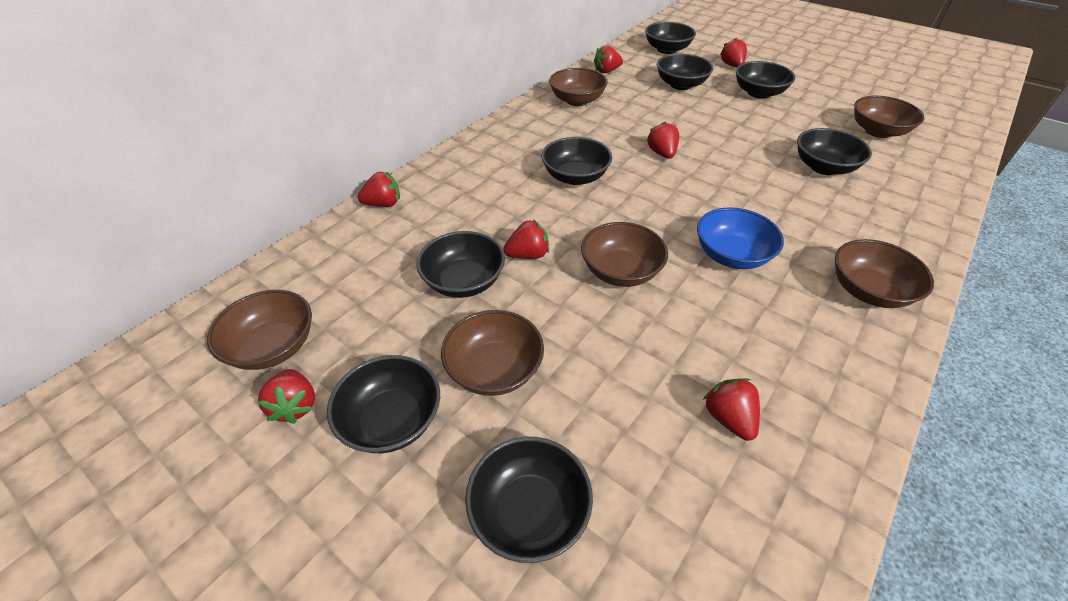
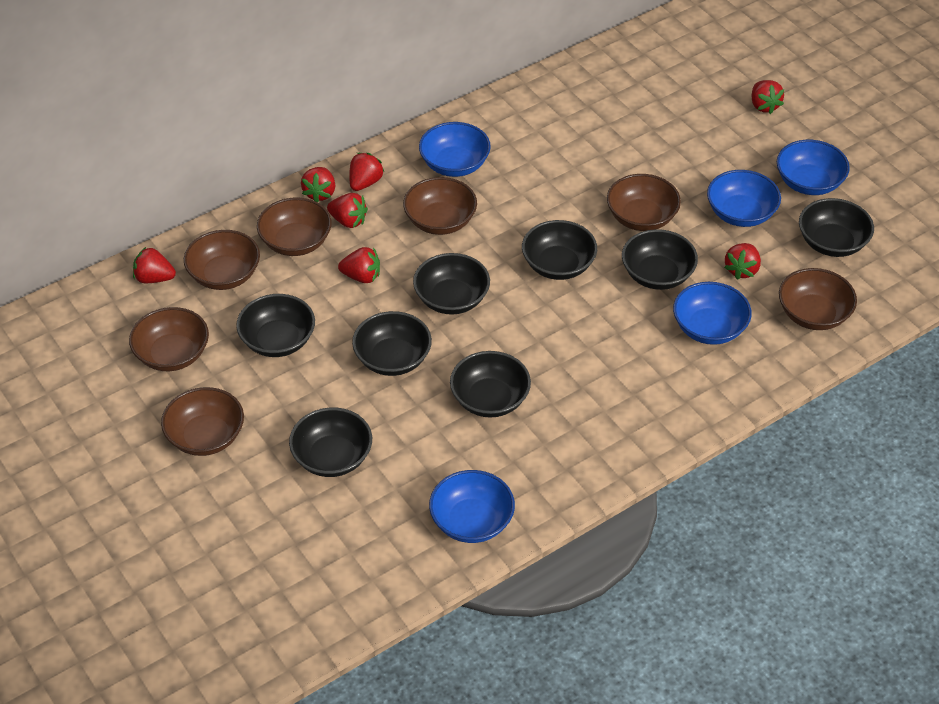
blue bowl: 1 -> 5
brown bowl: 6 -> 7

